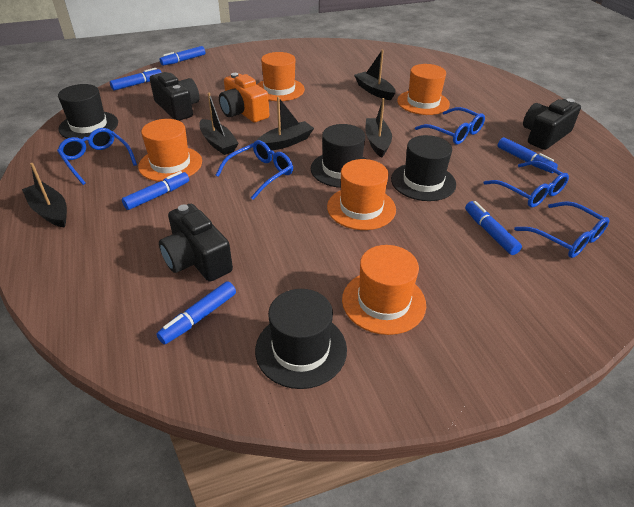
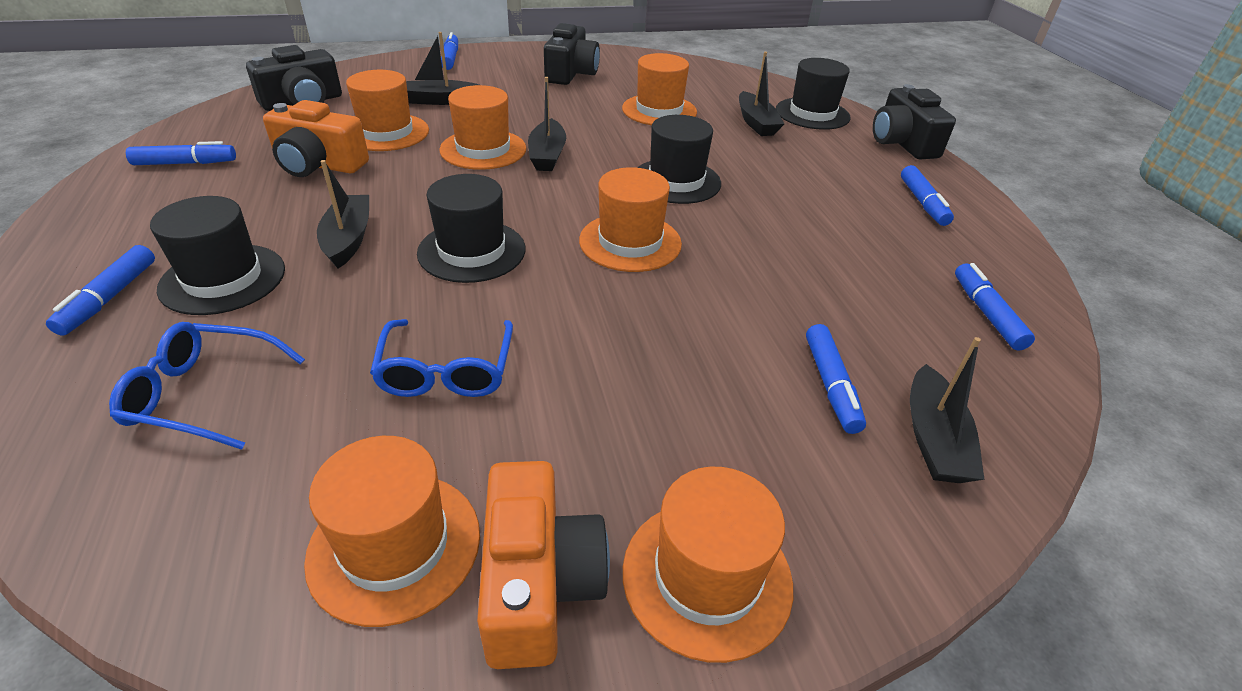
blue glasses: 5 -> 2
orange camera: 1 -> 2
orange hat: 5 -> 6

